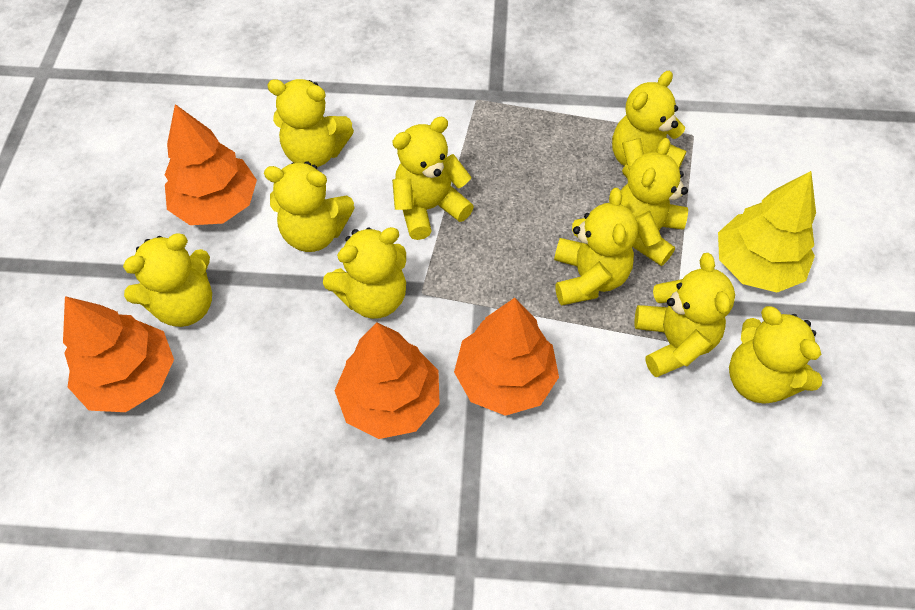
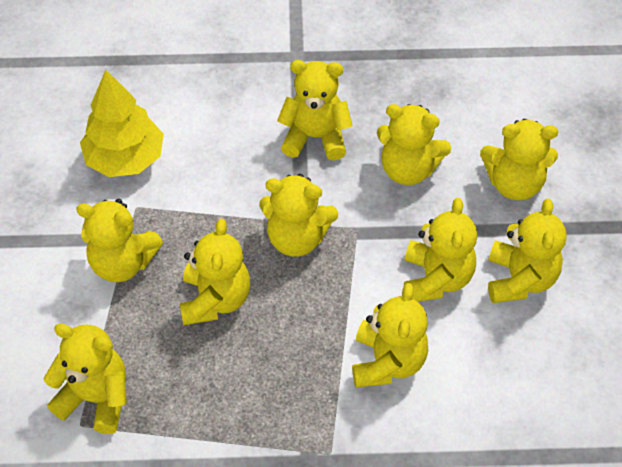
orange tree: 4 -> 0

